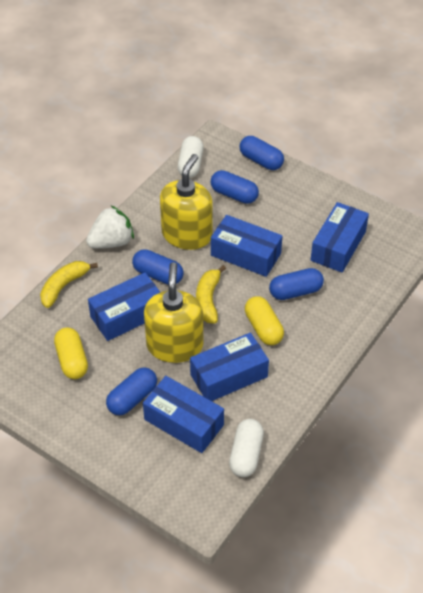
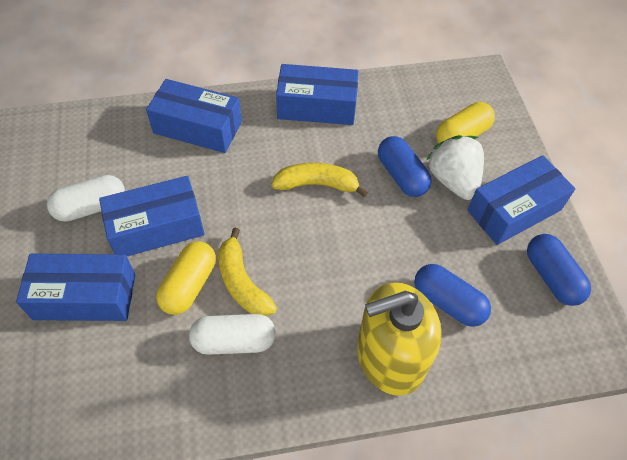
blue capsule: 5 -> 3
yellow soap dispenser: 2 -> 1

